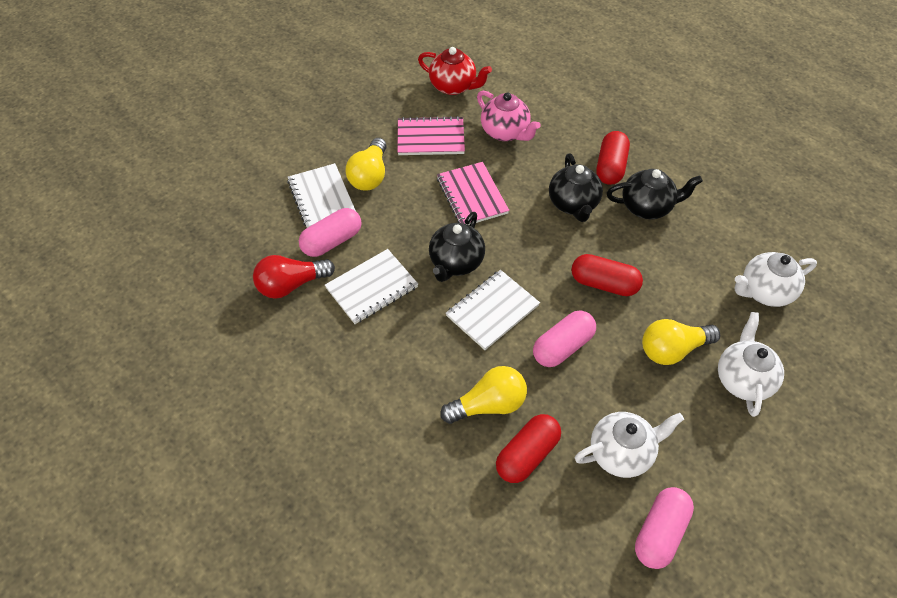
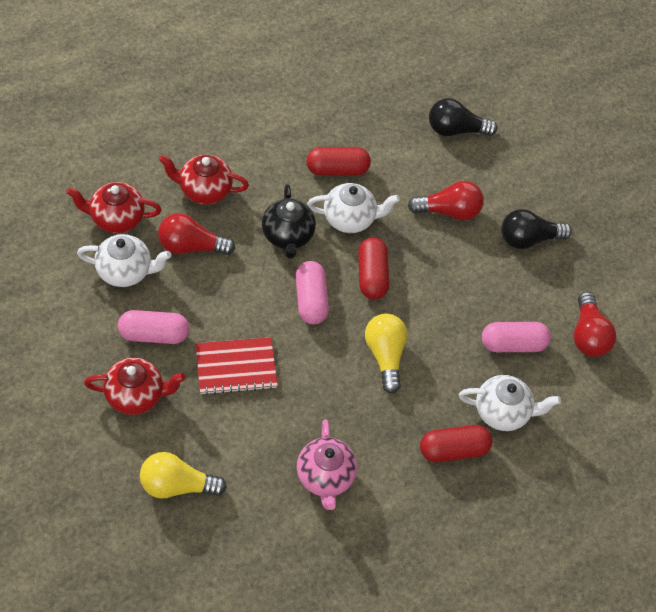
black light bulb: 0 -> 2
black teapot: 3 -> 1
pink notebook: 2 -> 0
red light bulb: 1 -> 3
red notebook: 0 -> 1
red teapot: 1 -> 3
white notebook: 3 -> 0
yellow light bulb: 3 -> 2

